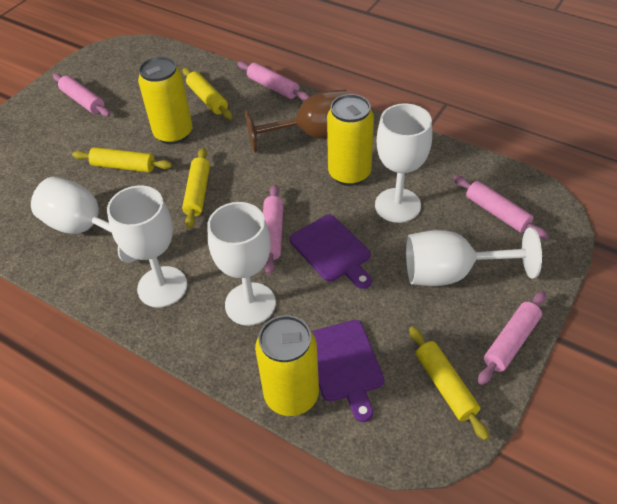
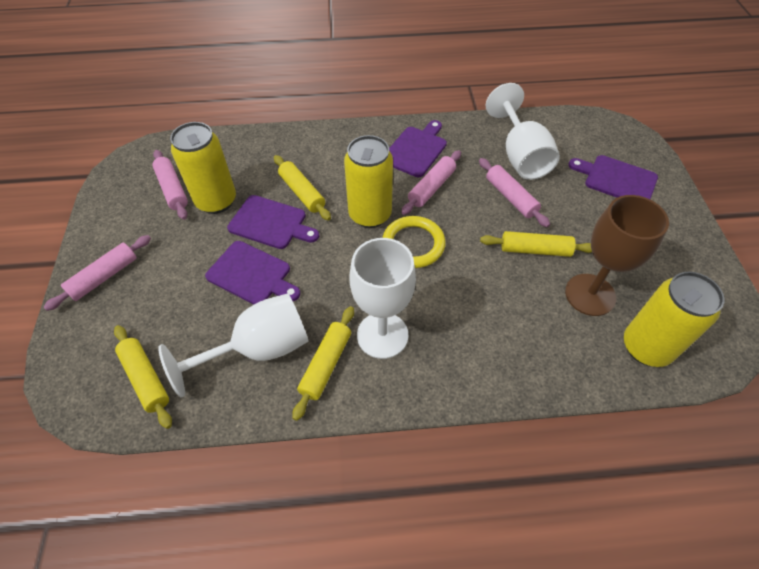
pink rolling pin: 5 -> 4
purple cutting board: 2 -> 4
white goblet: 5 -> 3
yellow ring: 0 -> 1

